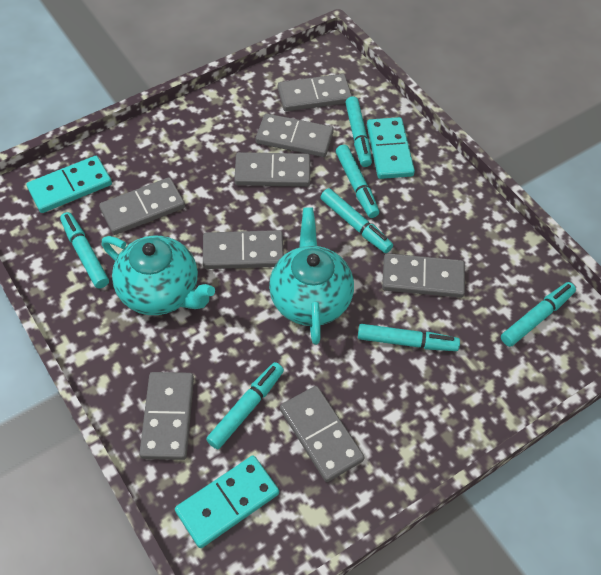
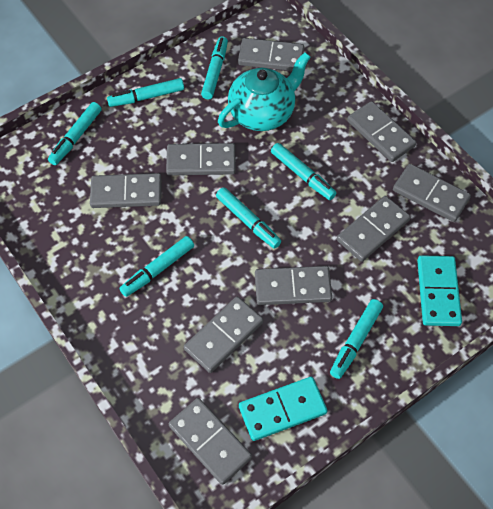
grey domino: 8 -> 9
turquoise domino: 3 -> 2
turquoise teapot: 2 -> 1

